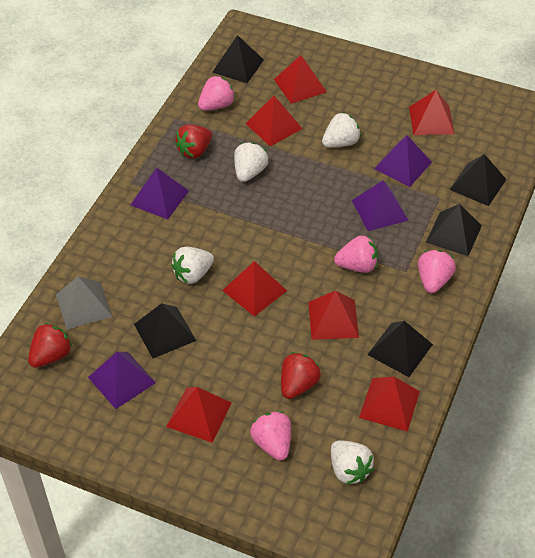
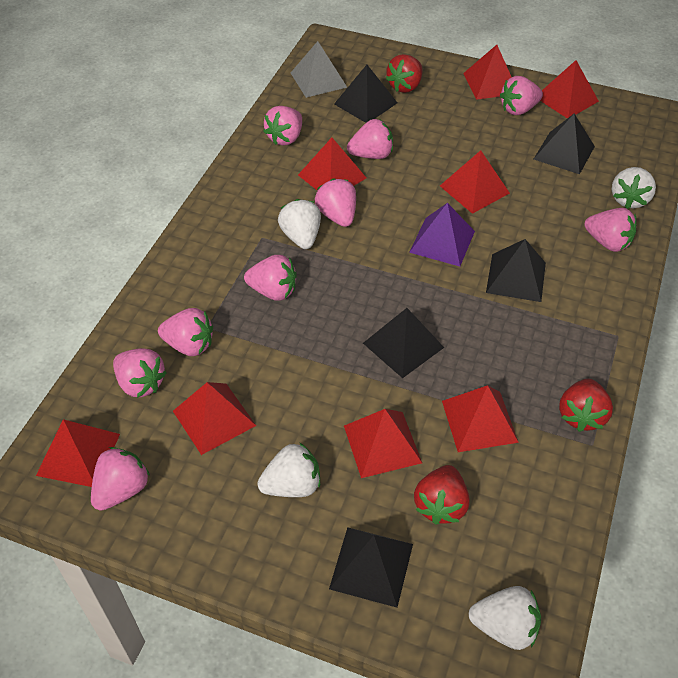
pink strawberry: 4 -> 9
purple pyramid: 4 -> 1
red pyramid: 7 -> 8

